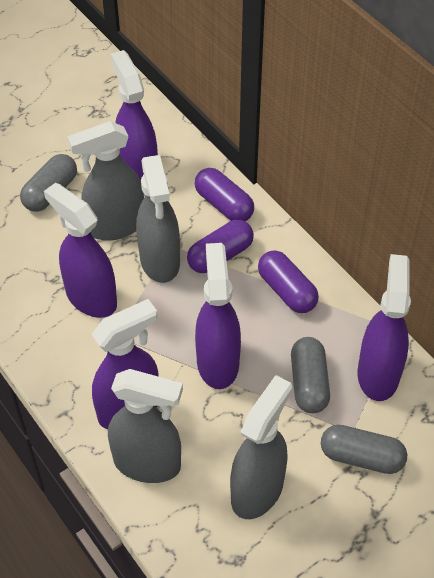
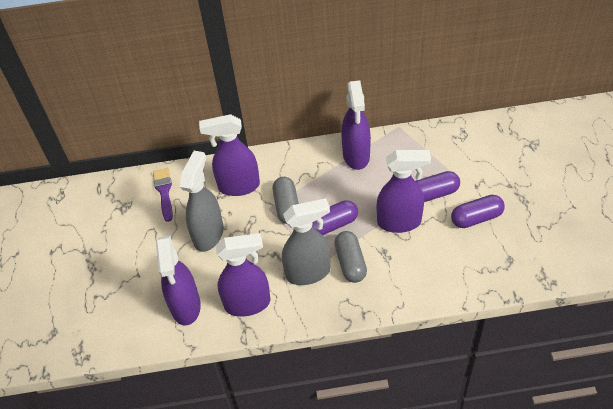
grey capsule: 3 -> 2
grey spray bottle: 4 -> 2
purple brush: 0 -> 1

